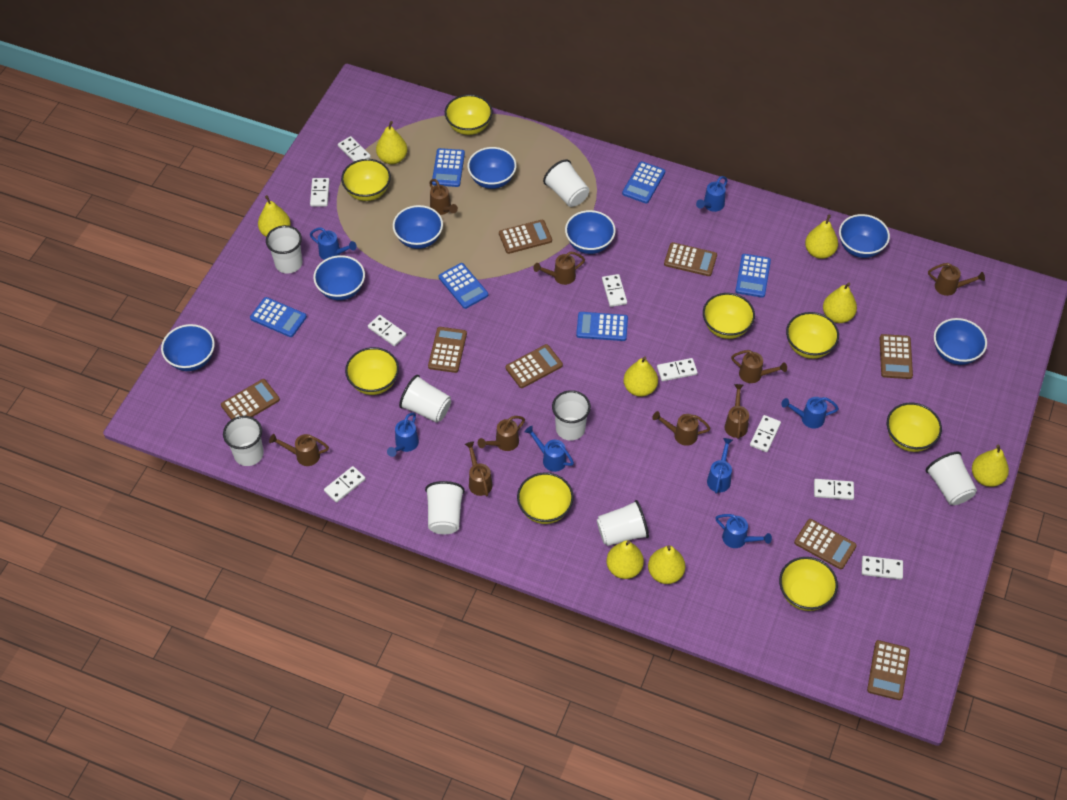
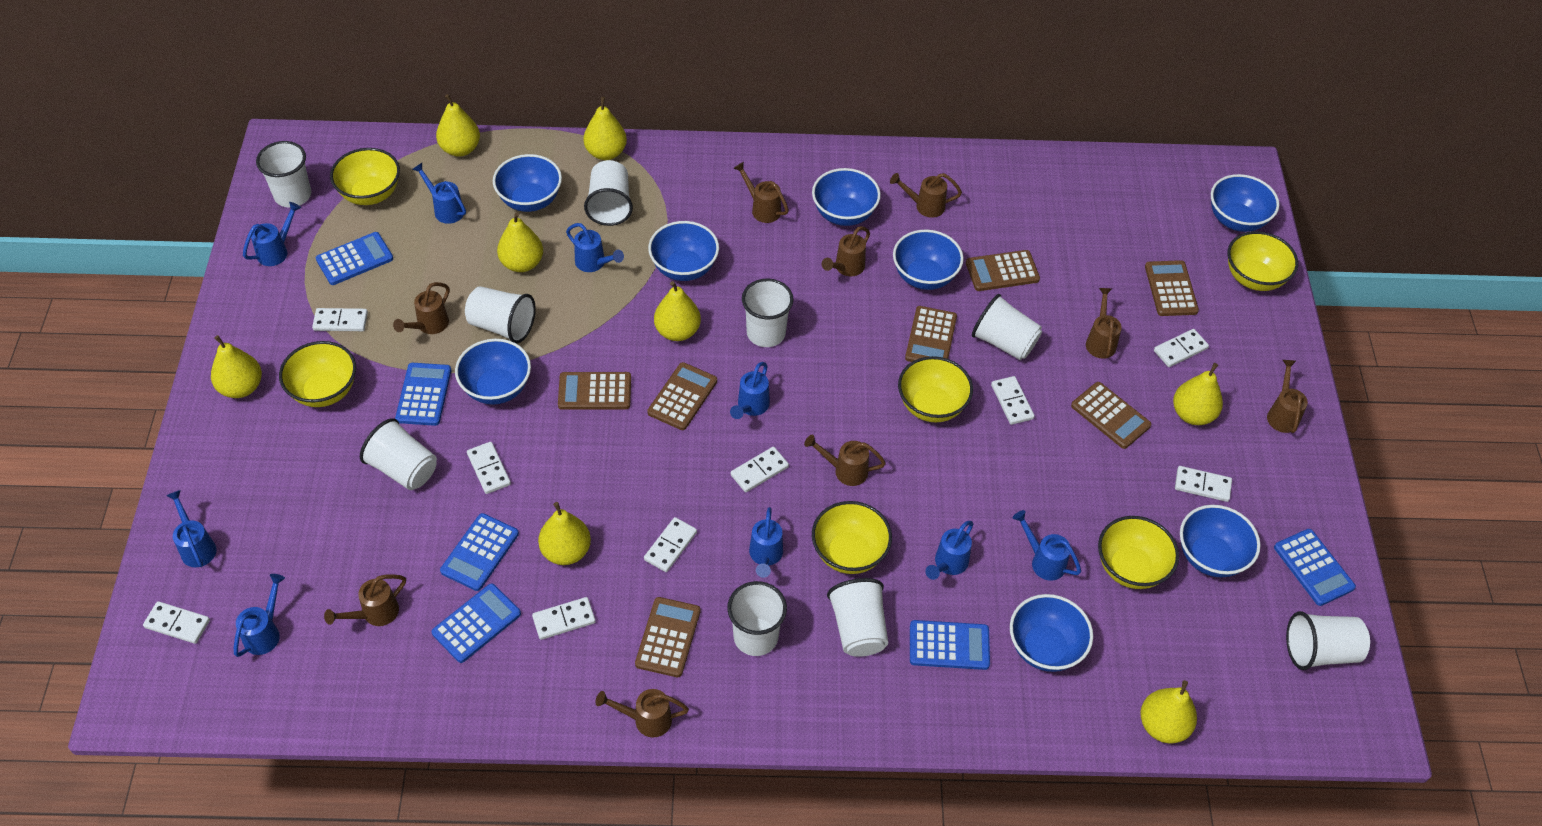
blue bowl: 7 -> 8
blue watering can: 7 -> 9
brown calculator: 8 -> 7
white cup: 8 -> 9
yellow bowl: 8 -> 6

